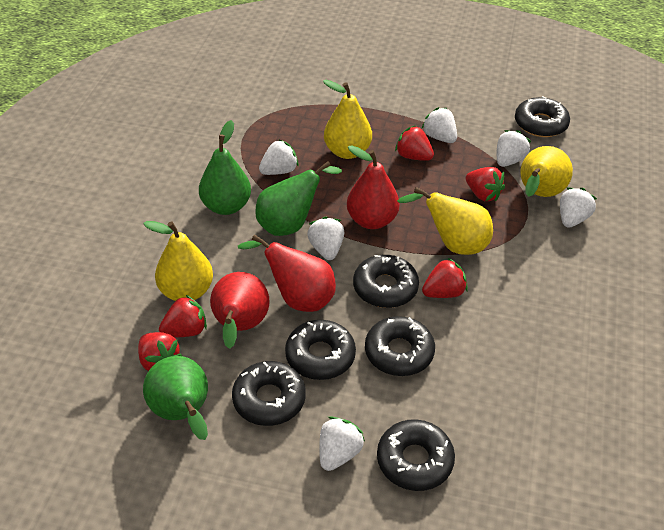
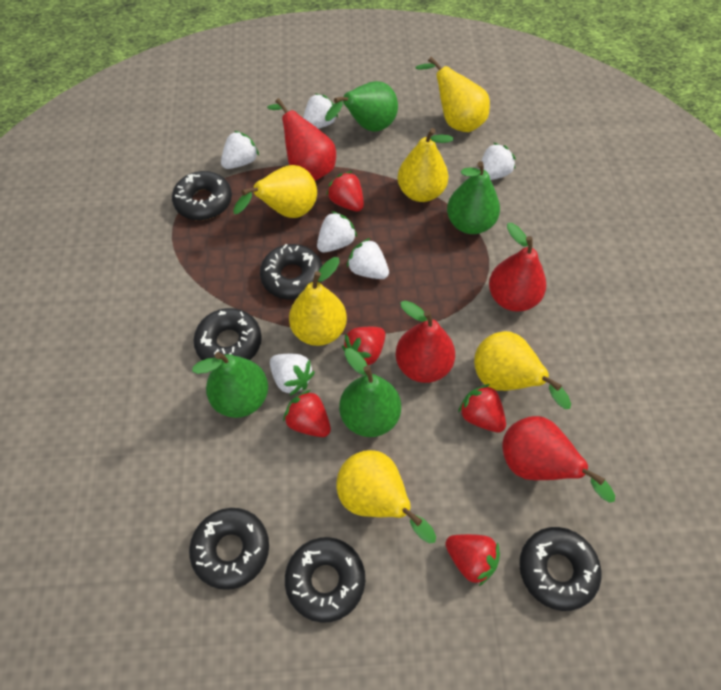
green pear: 3 -> 4
red pear: 3 -> 4
yellow pear: 4 -> 6

